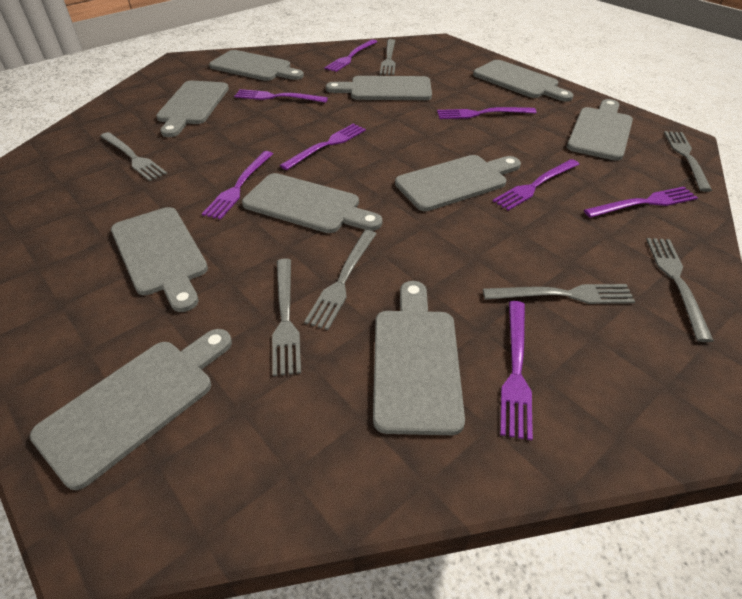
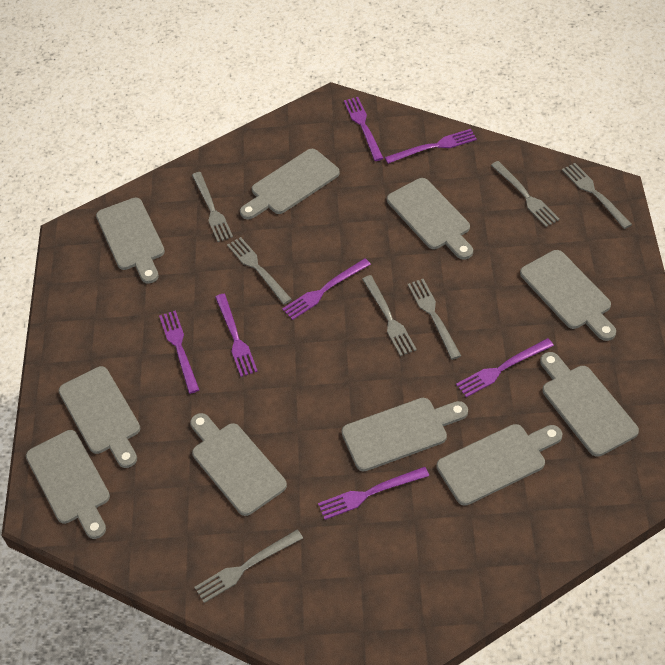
purple fork: 8 -> 7

